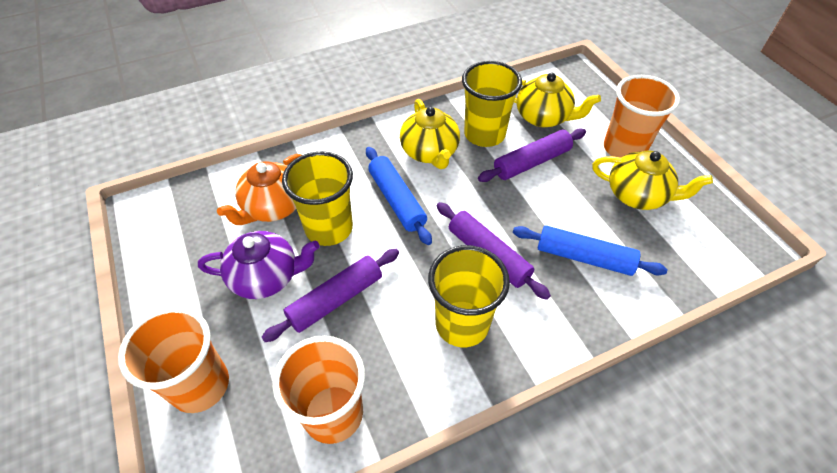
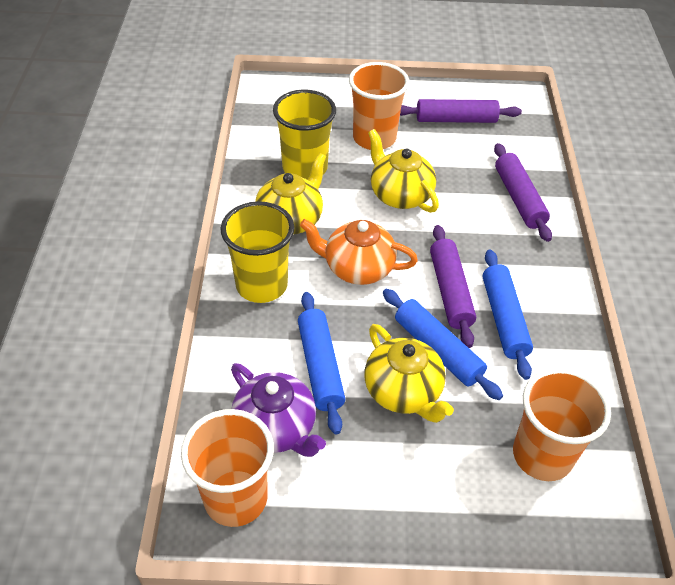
blue rolling pin: 2 -> 3
yellow cup: 3 -> 2

